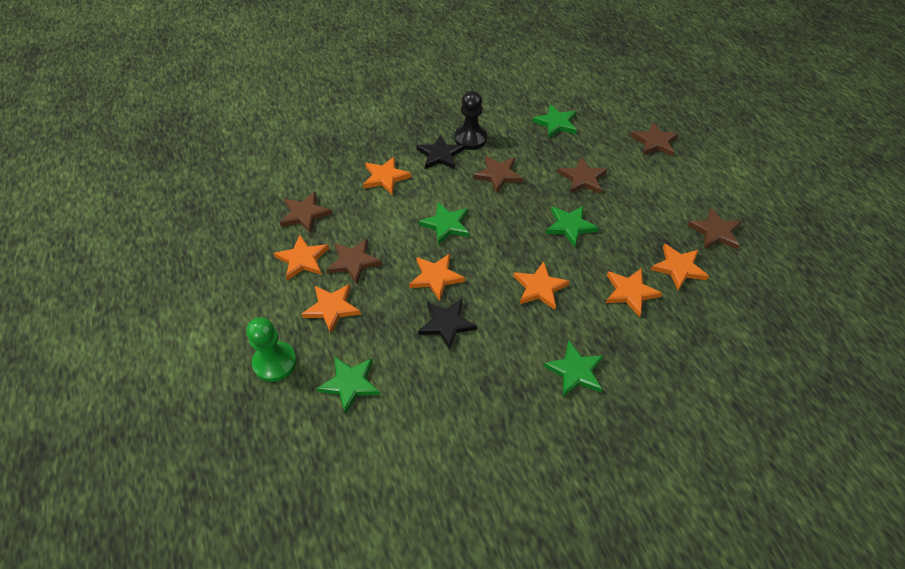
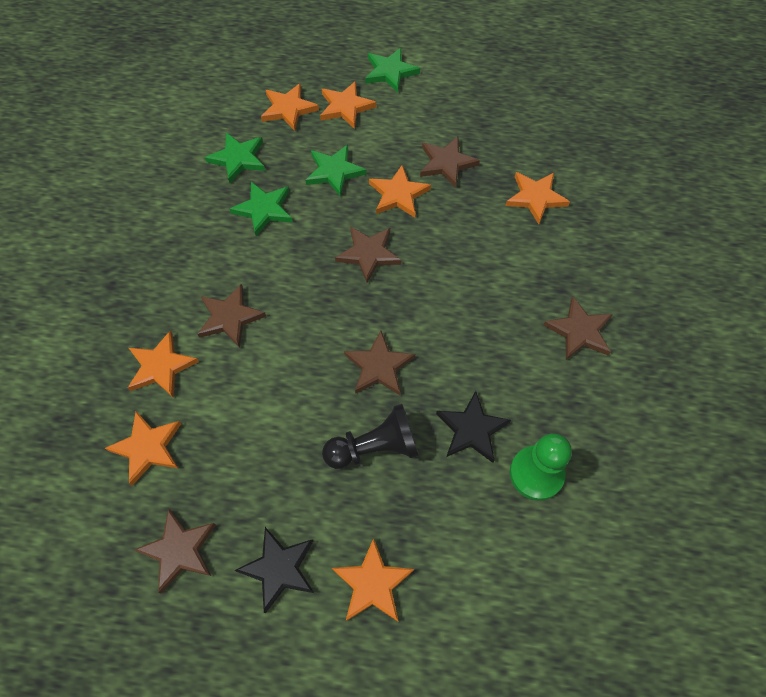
green star: 5 -> 4

